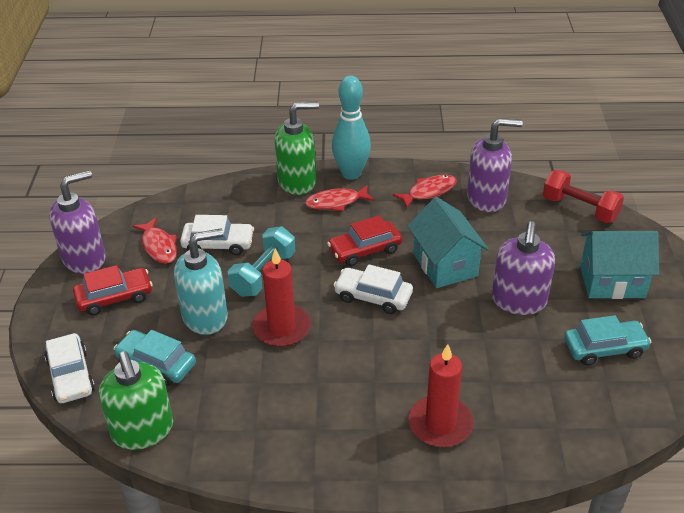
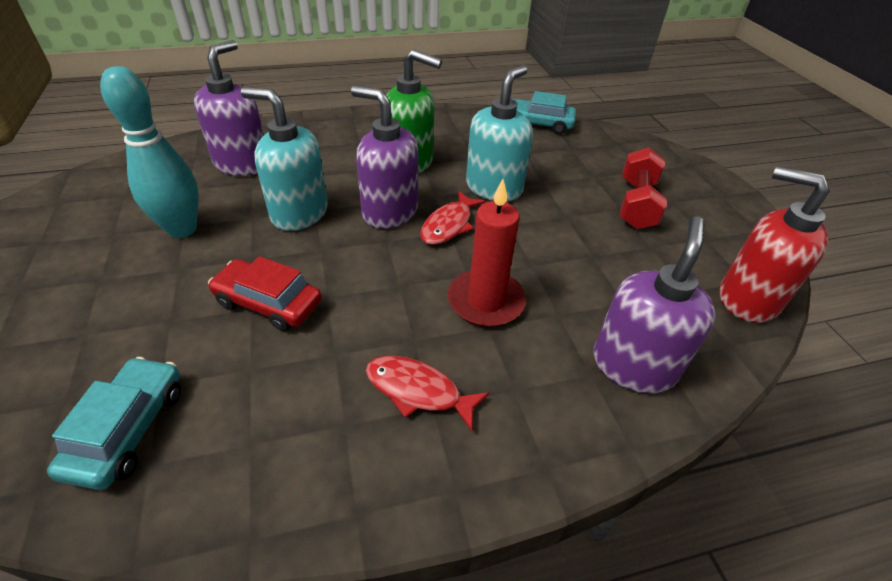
green soap dispenser: 2 -> 1
red candle: 2 -> 1
red car: 2 -> 1
red fish: 3 -> 2
red soap dispenser: 0 -> 1
turquoise dumbbell: 1 -> 0
turquoise house: 2 -> 0
turquoise soap dispenser: 1 -> 2
white car: 3 -> 0

